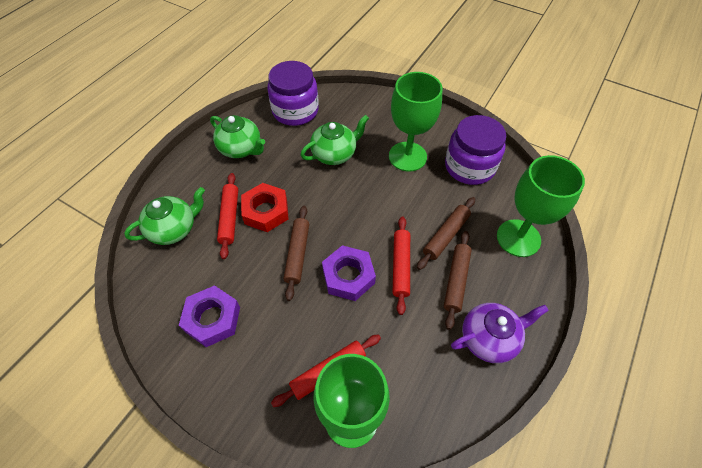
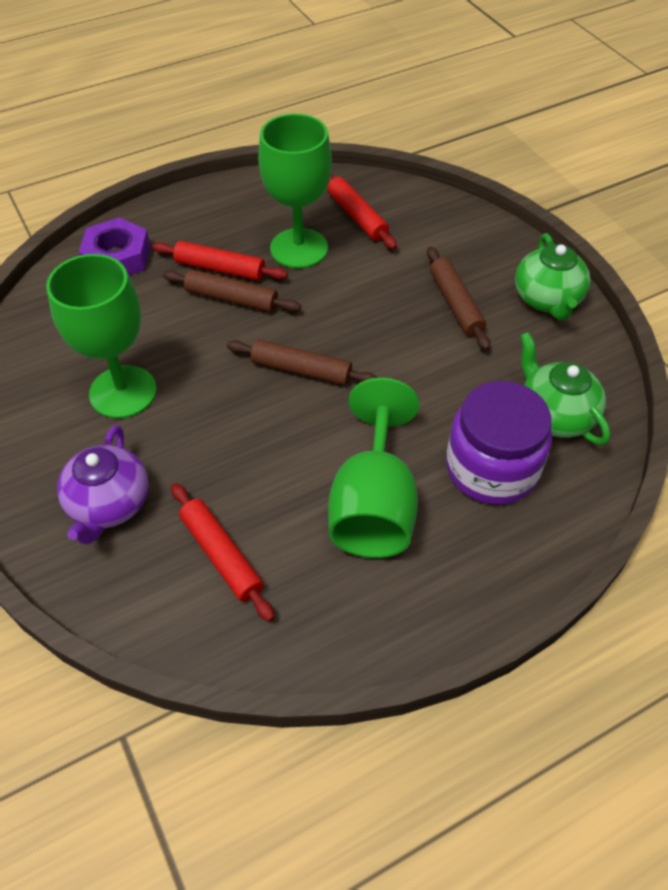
green teapot: 3 -> 2
purple jar: 2 -> 1
purple nut: 2 -> 1
red nut: 1 -> 0

